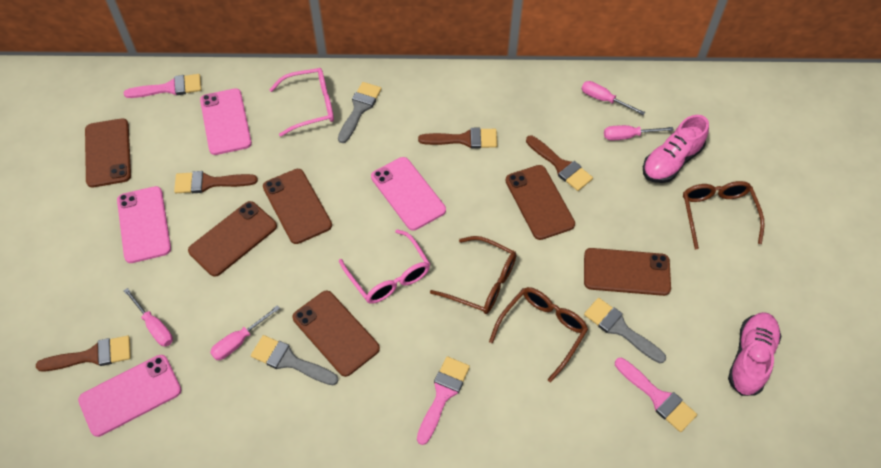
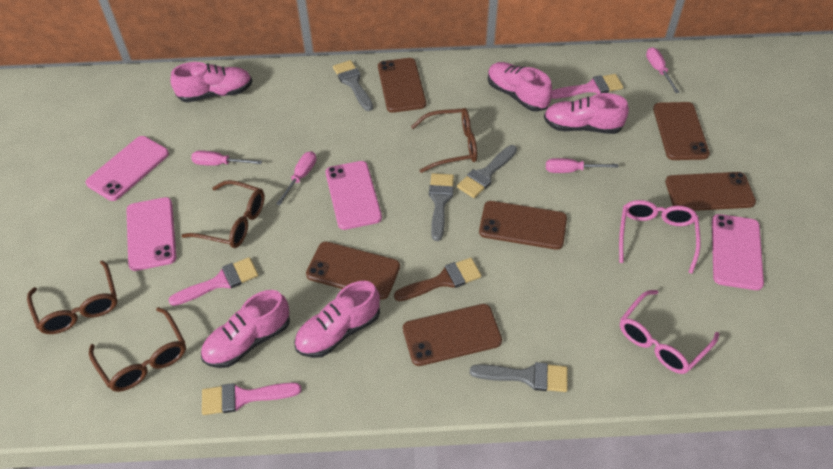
brown brush: 4 -> 1
brown glasses: 3 -> 4
grey brush: 3 -> 4
pink shoe: 2 -> 5

